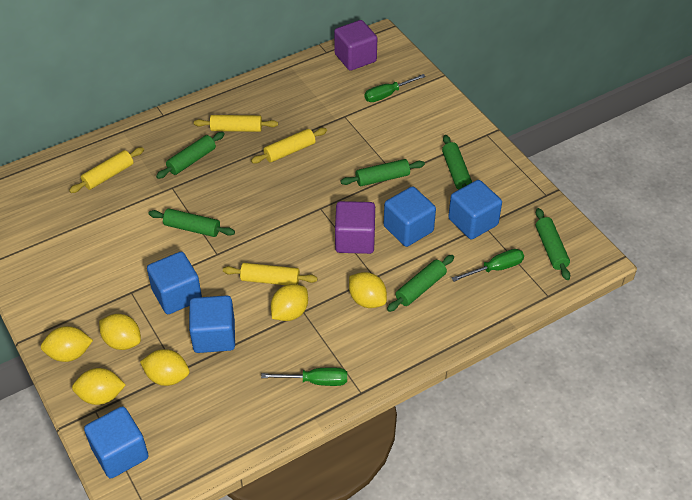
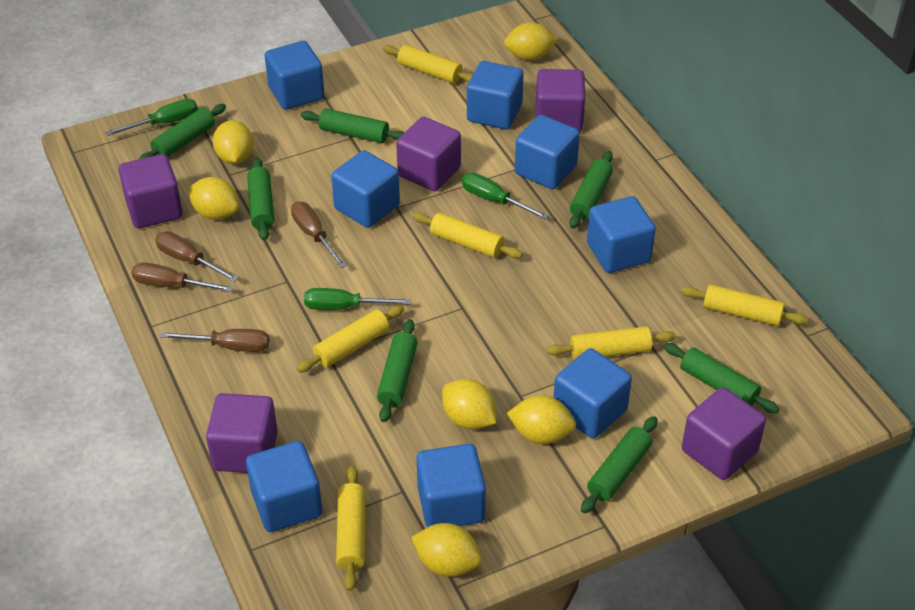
blue cube: 5 -> 8
brown screwdriver: 0 -> 4
green rolling pin: 6 -> 7
purple cube: 2 -> 5
yellow rolling pin: 4 -> 6

